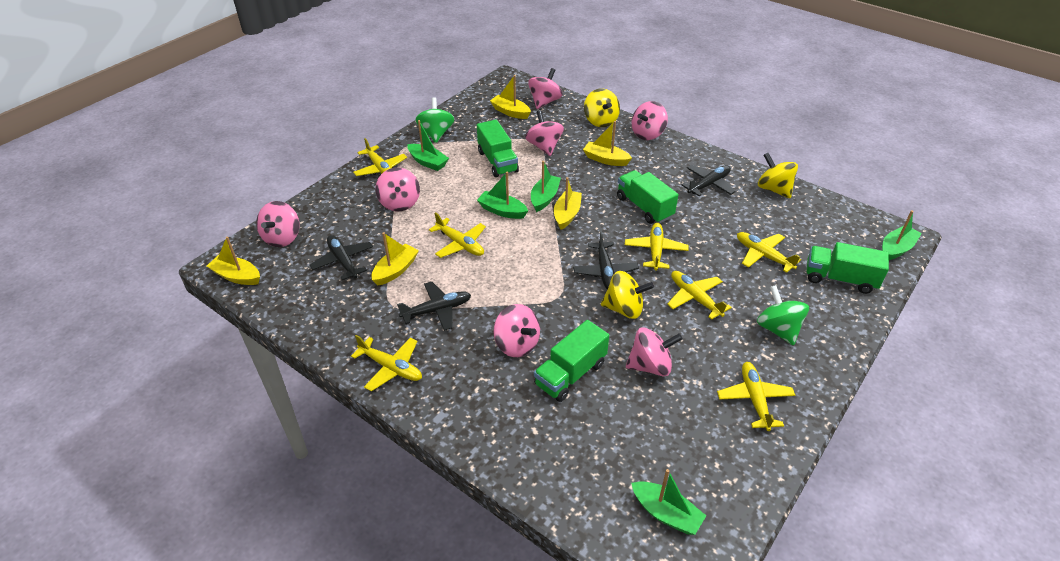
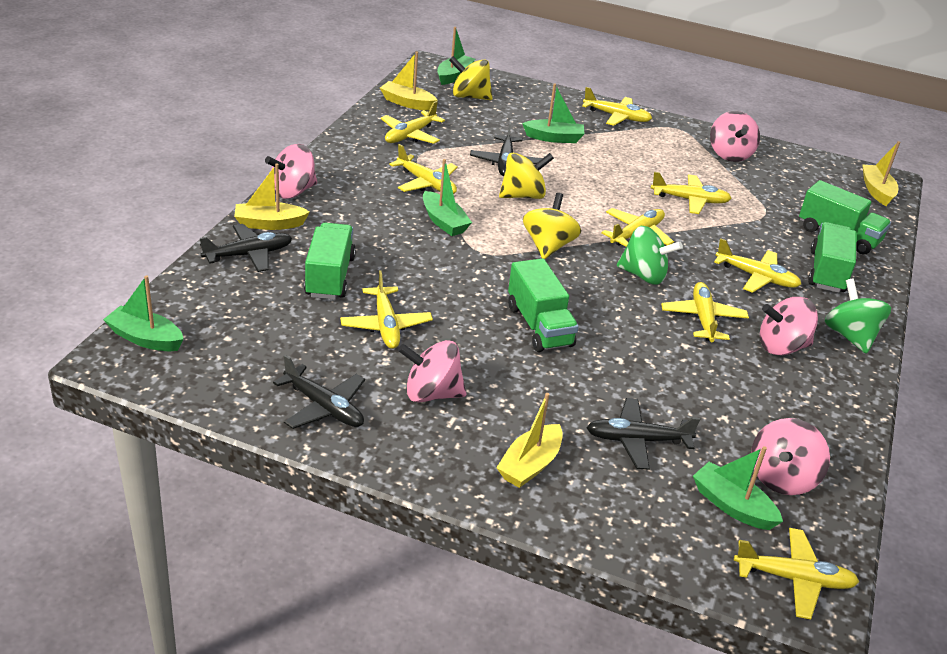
pink spinning top: 7 -> 5
yellow boat: 5 -> 4
yellow plane: 7 -> 9

